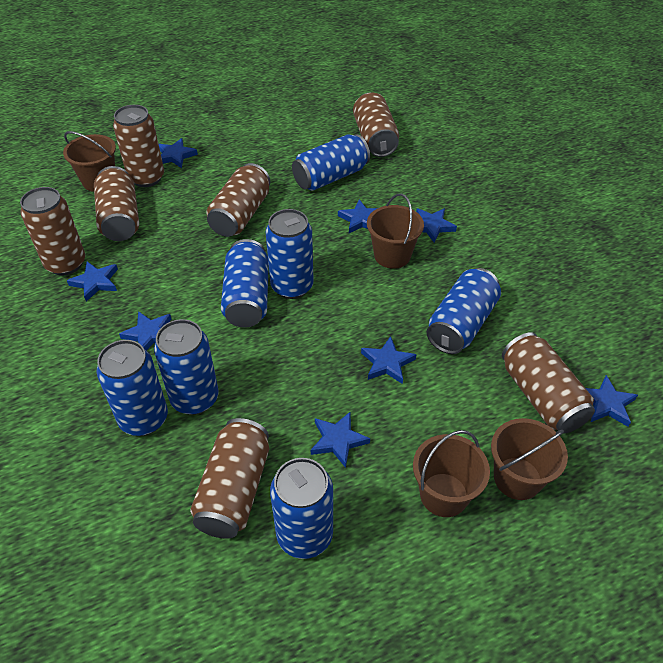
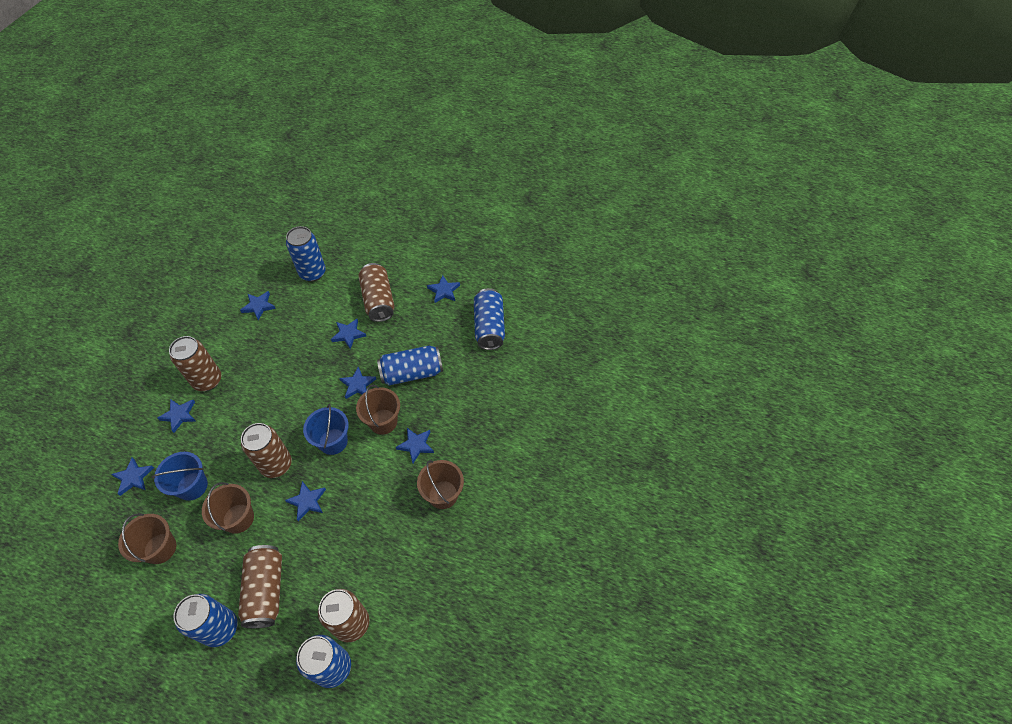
blue bucket: 0 -> 2
blue can: 7 -> 5
brown can: 7 -> 5

